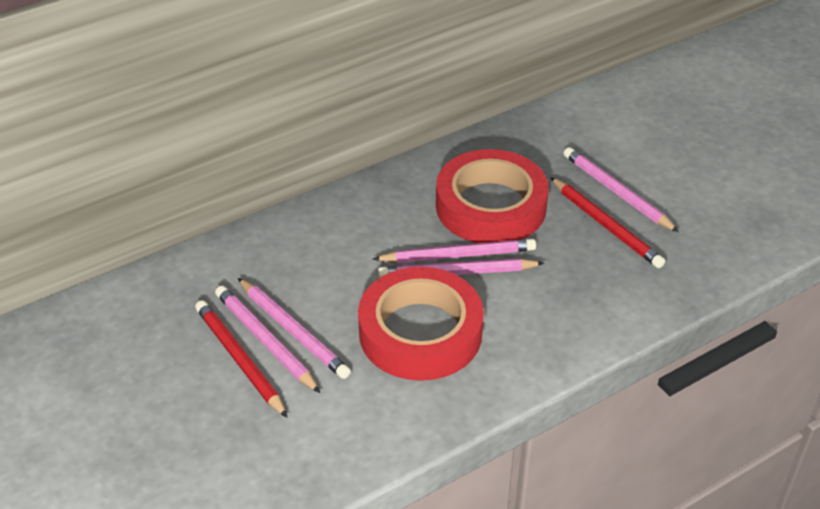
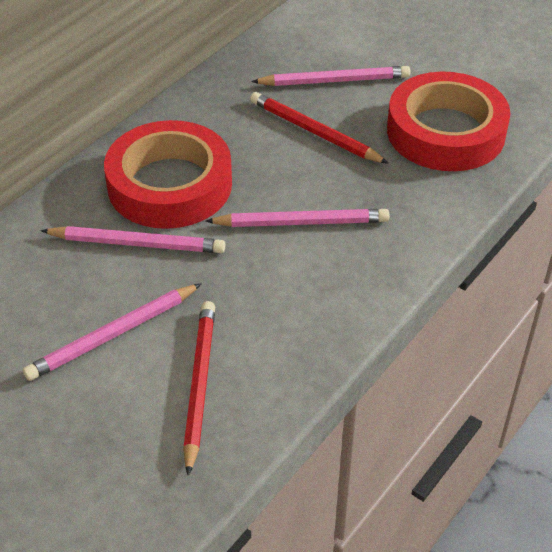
pink pencil: 5 -> 4

